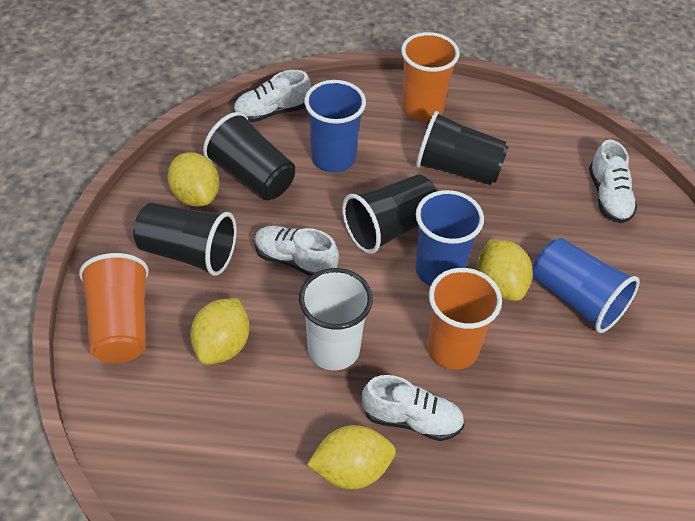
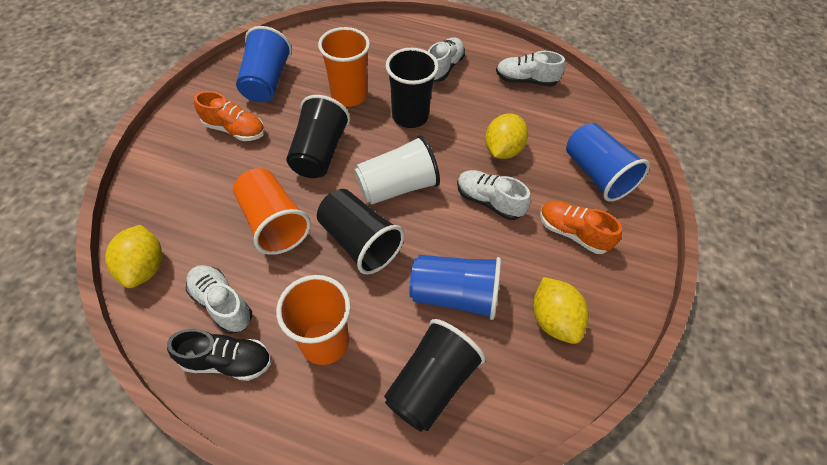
black shoe: 0 -> 1
orange shoe: 0 -> 2
yellow lemon: 4 -> 3

